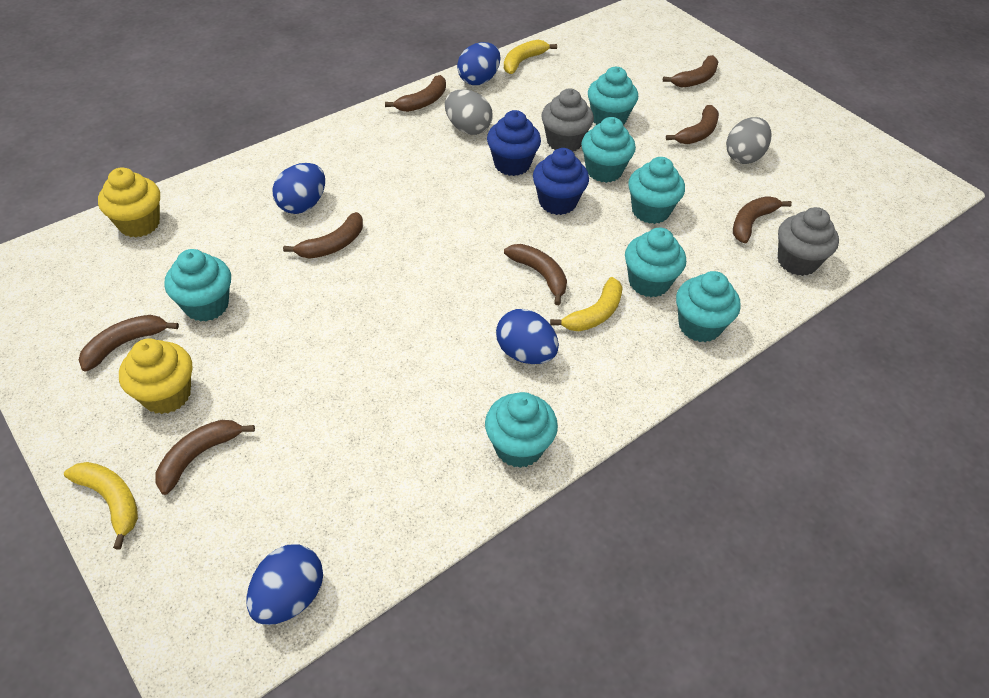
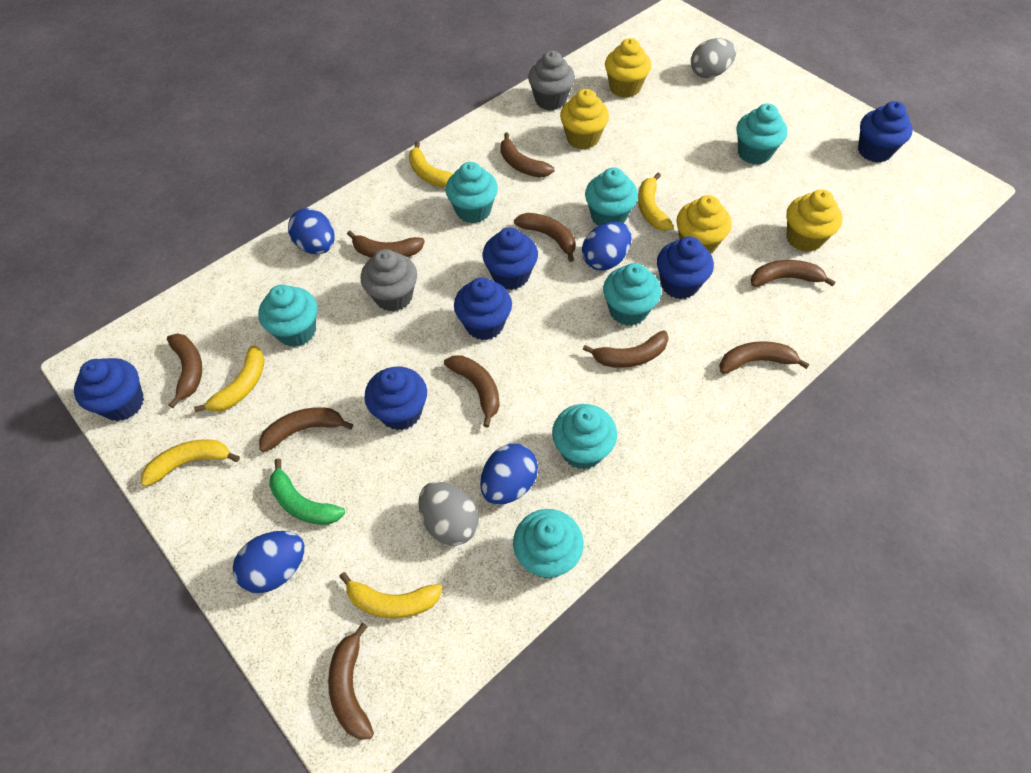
blue cupcake: 2 -> 6
brown banana: 8 -> 10
green banana: 0 -> 1
yellow banana: 3 -> 5
yellow cupcake: 2 -> 4

